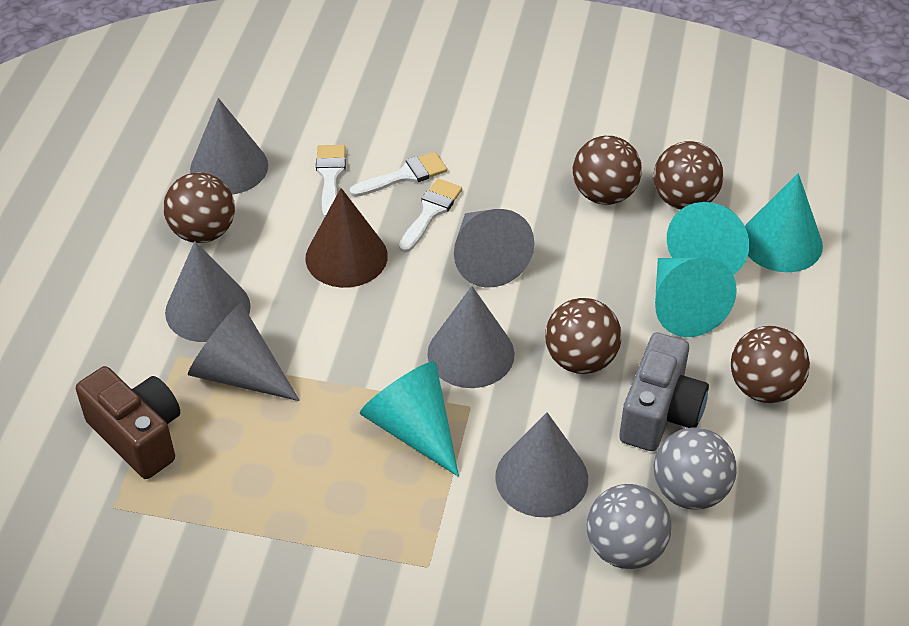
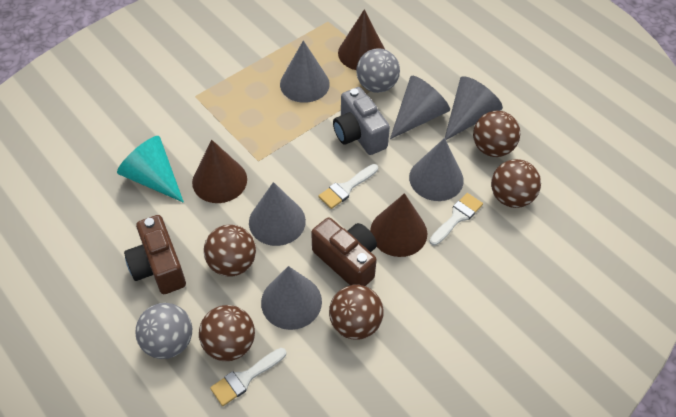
brown camera: 1 -> 2
brown cone: 1 -> 3
turquoise cone: 4 -> 1

